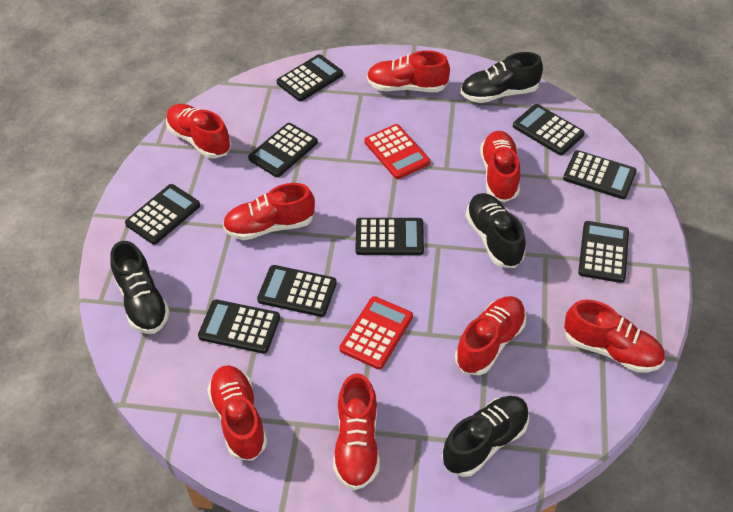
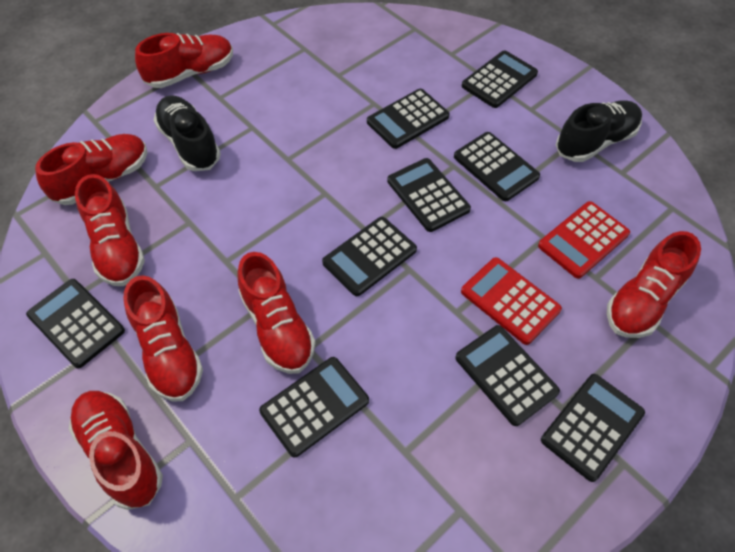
black shoe: 4 -> 2
red shoe: 8 -> 7

